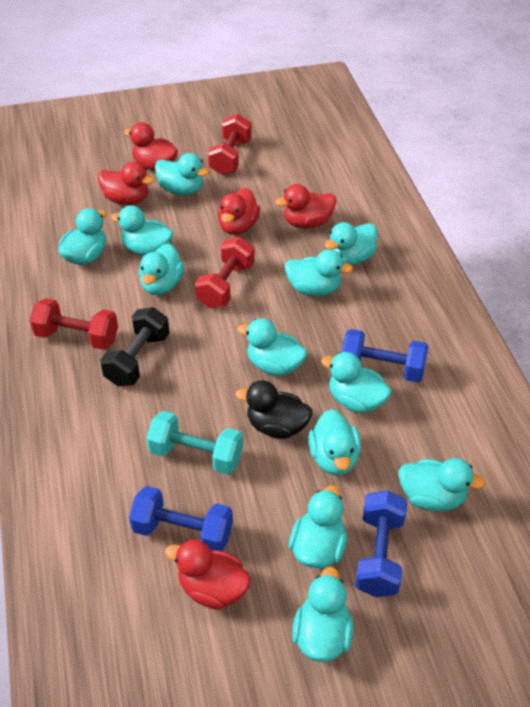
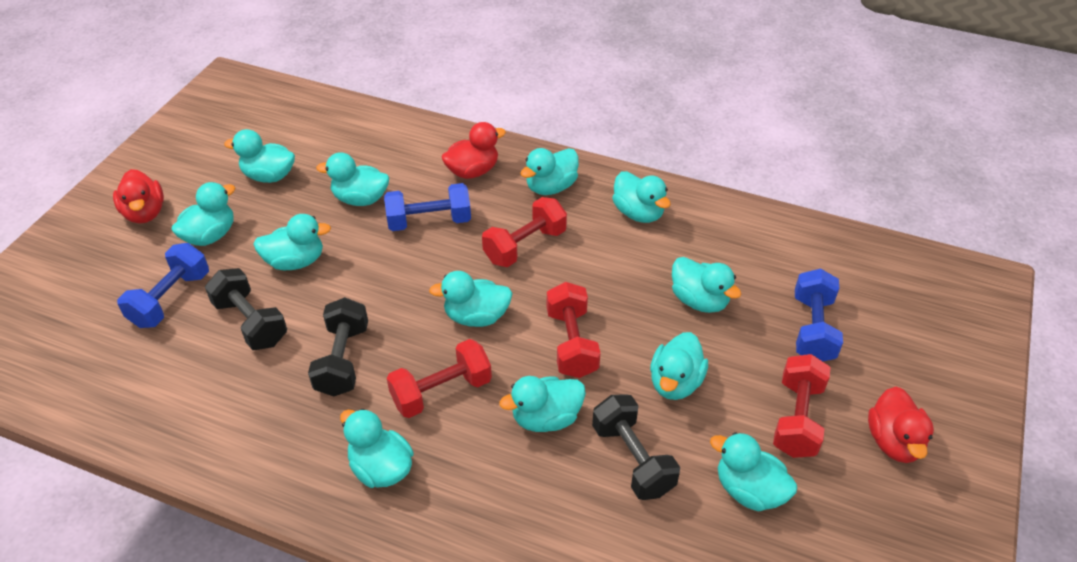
black duck: 1 -> 0
black dumbbell: 1 -> 3
red duck: 5 -> 3
red dumbbell: 3 -> 4
turquoise dumbbell: 1 -> 0

